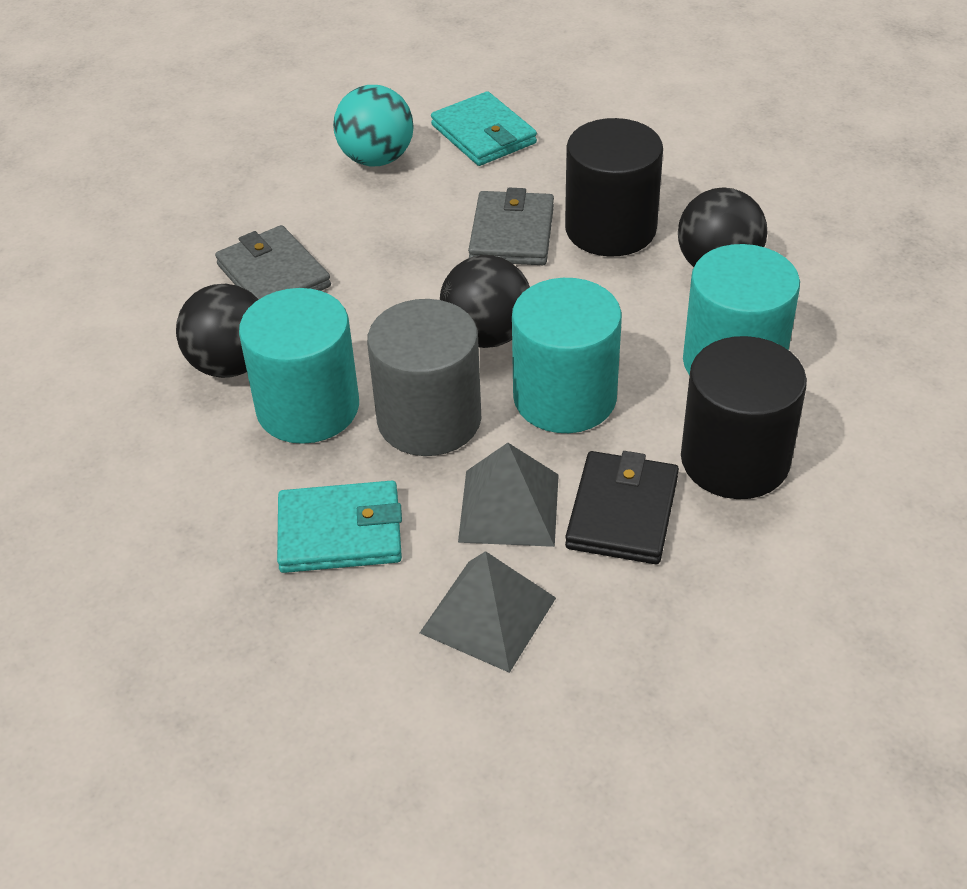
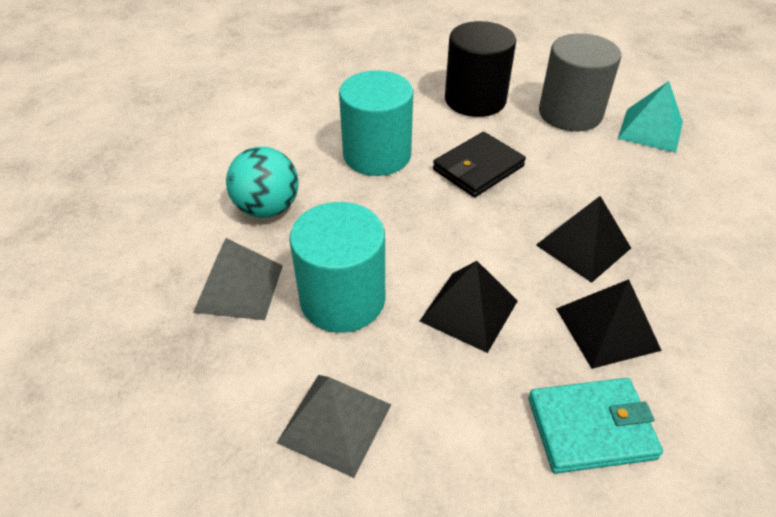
black ball: 3 -> 0
black cylinder: 2 -> 1
black pyramid: 0 -> 3
grey wallet: 2 -> 0
turquoise cylinder: 3 -> 2
turquoise pyramid: 0 -> 1
turquoise wallet: 2 -> 1

